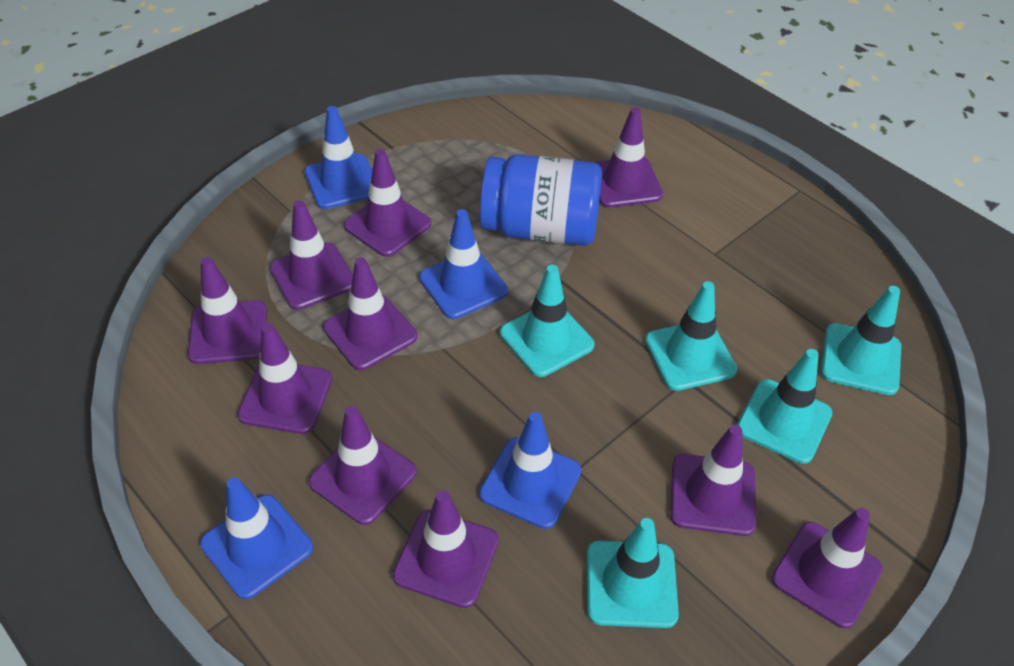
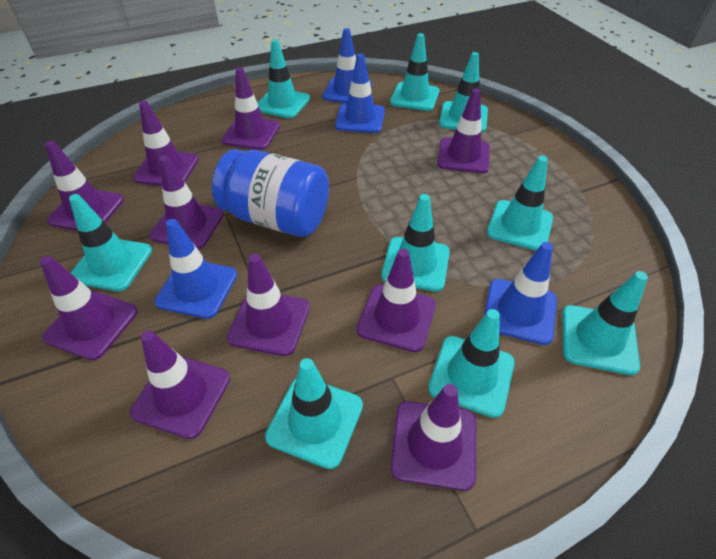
turquoise traffic cone: 5 -> 9

